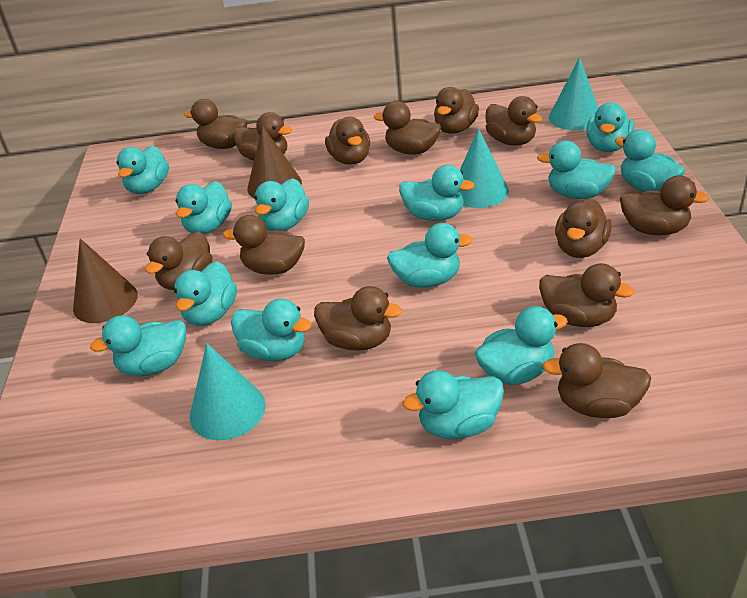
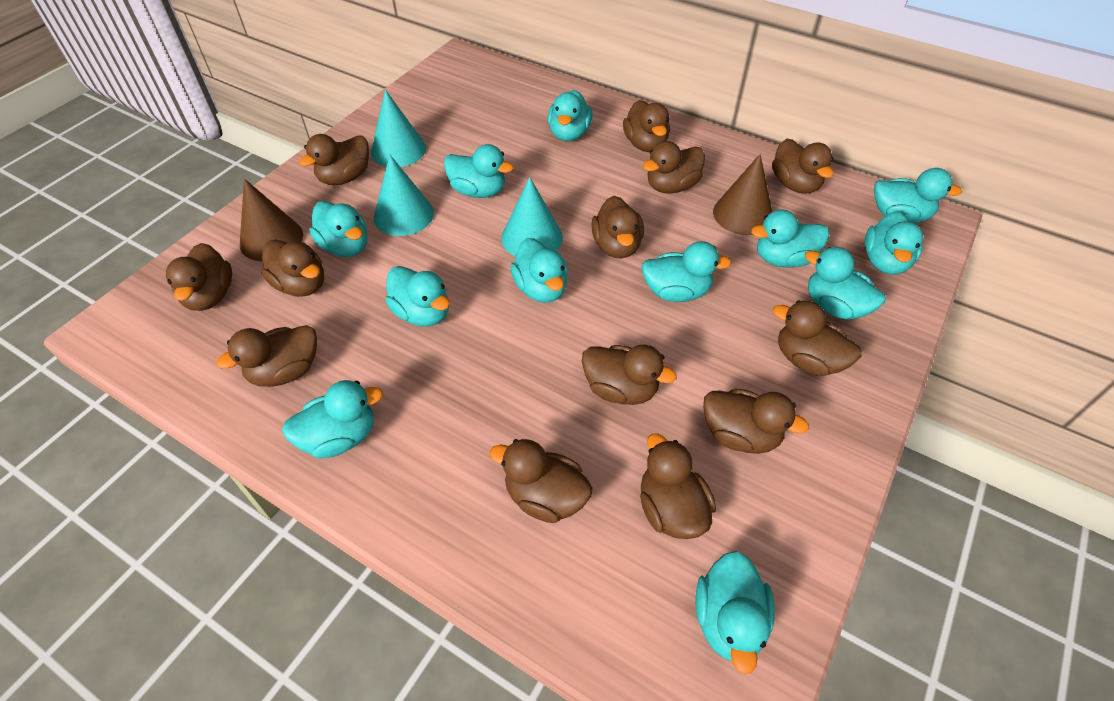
turquoise duck: 13 -> 12

